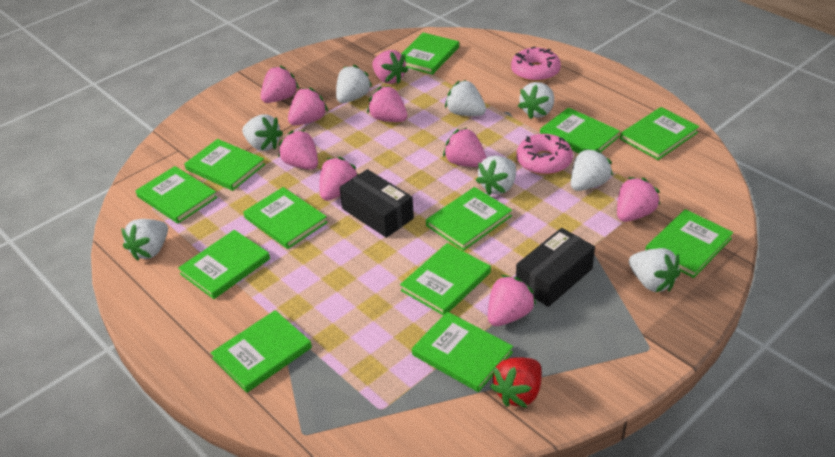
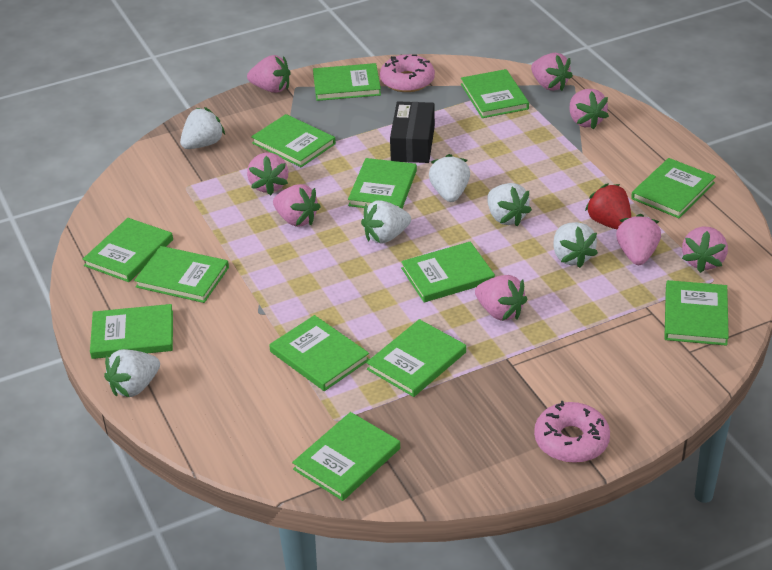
black box: 2 -> 1
green book: 12 -> 13
pink strawberry: 9 -> 8
white strawberry: 8 -> 6

